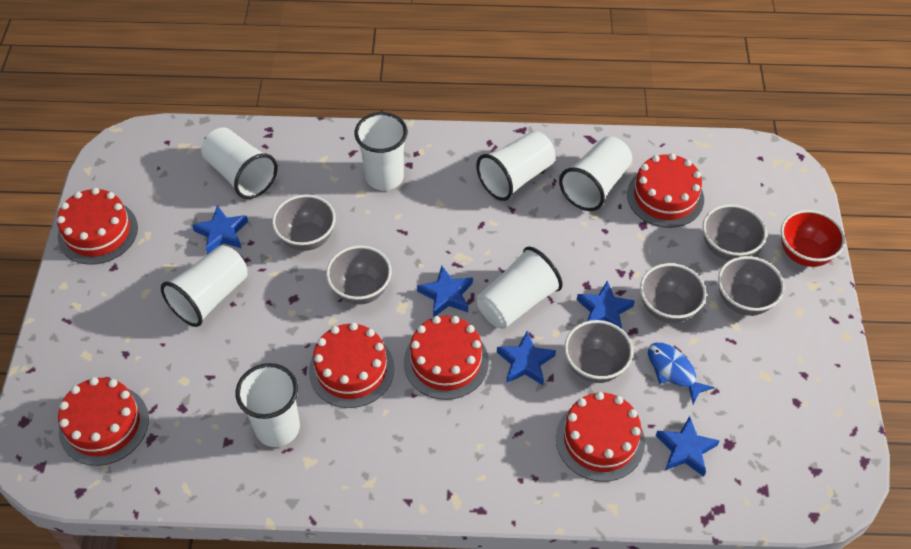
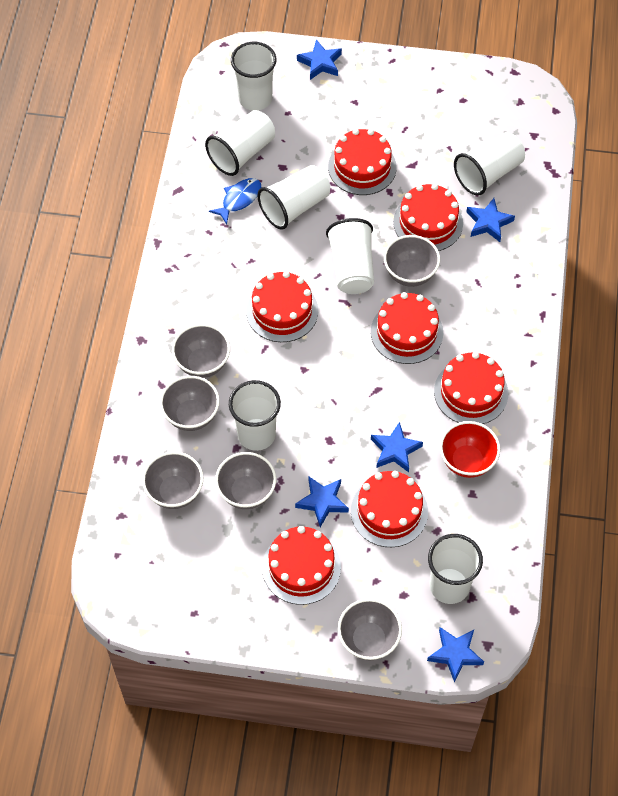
red cake: 6 -> 7

